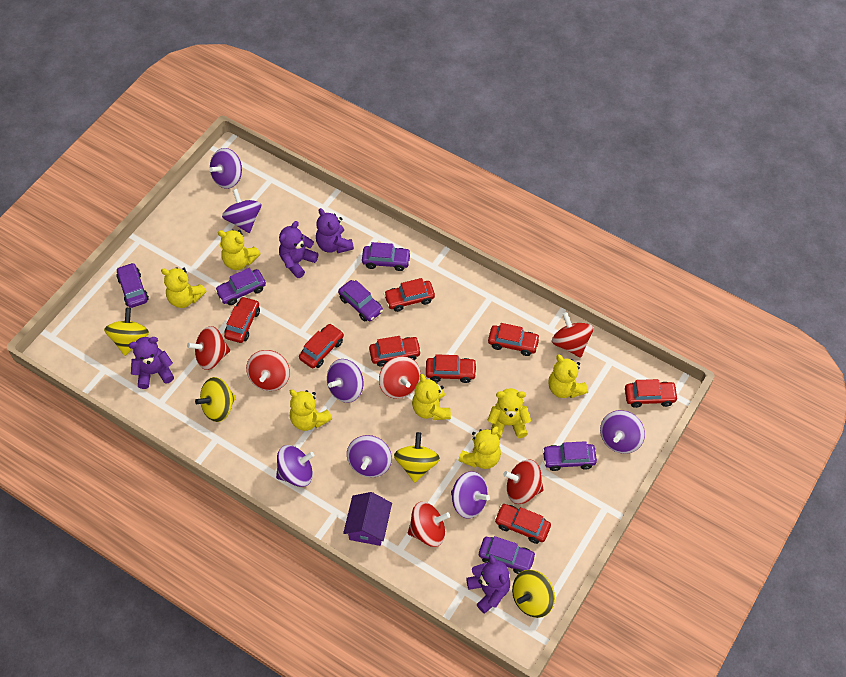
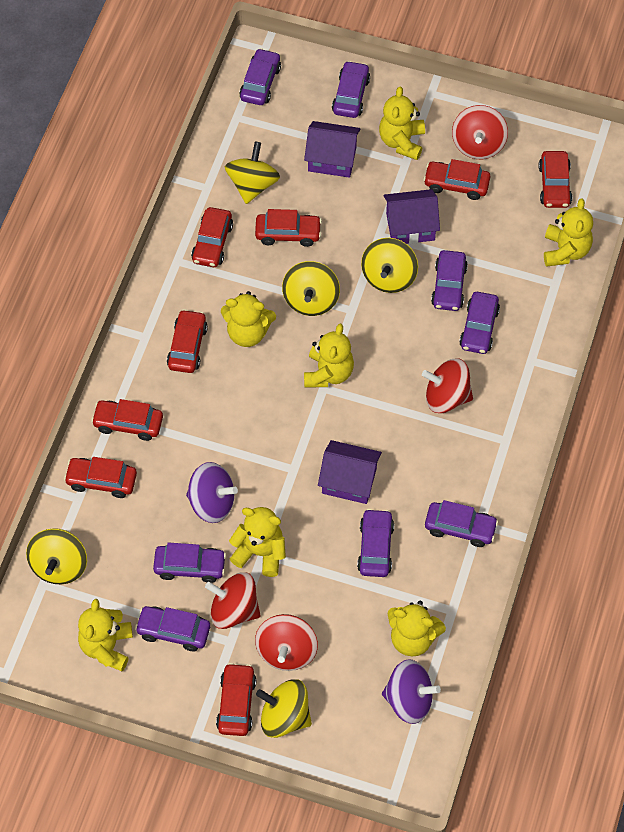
purple car: 6 -> 8
purple house: 1 -> 3
purple spinning top: 7 -> 2
purple teddy bear: 4 -> 0
red spinning top: 6 -> 4
yellow spinning top: 4 -> 5

